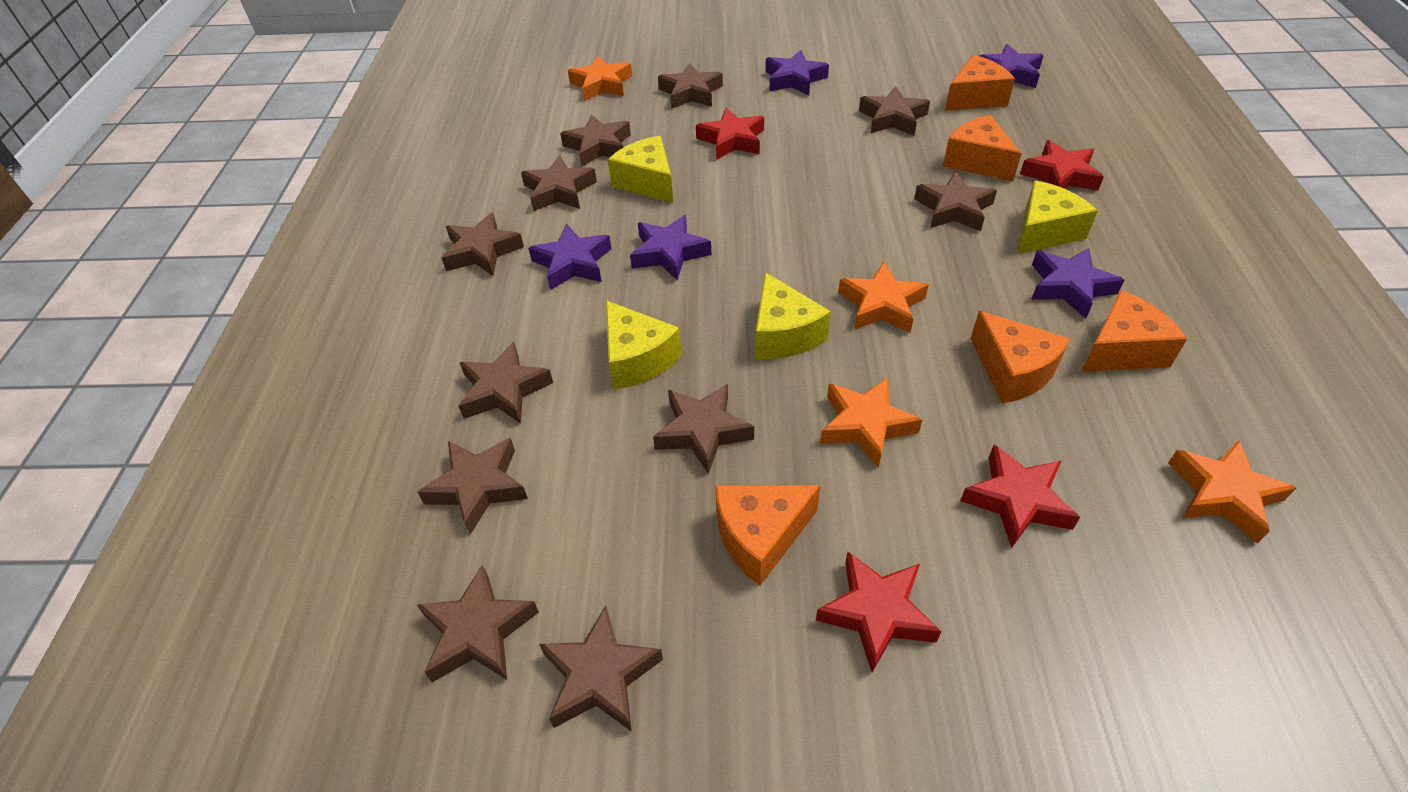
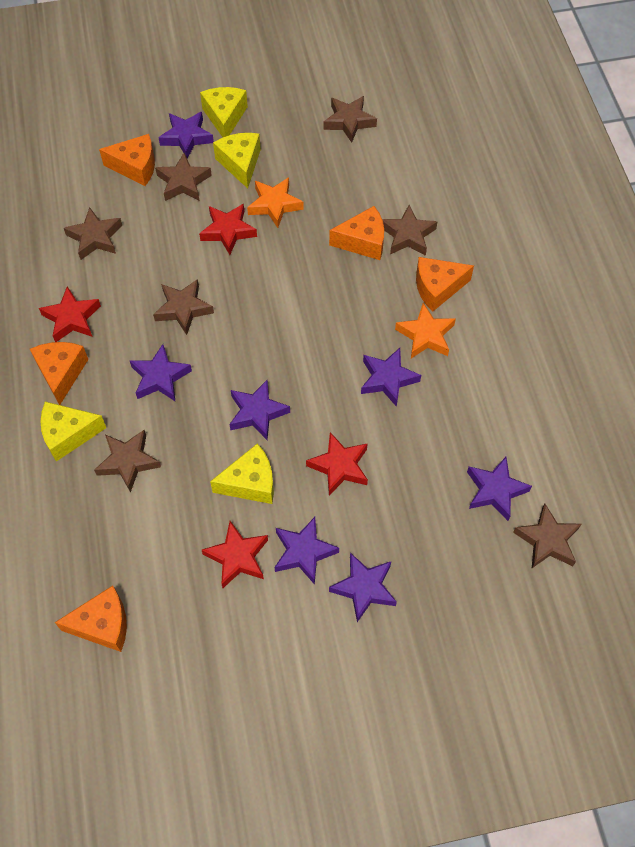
brown star: 11 -> 7
orange star: 4 -> 2
purple star: 5 -> 7

